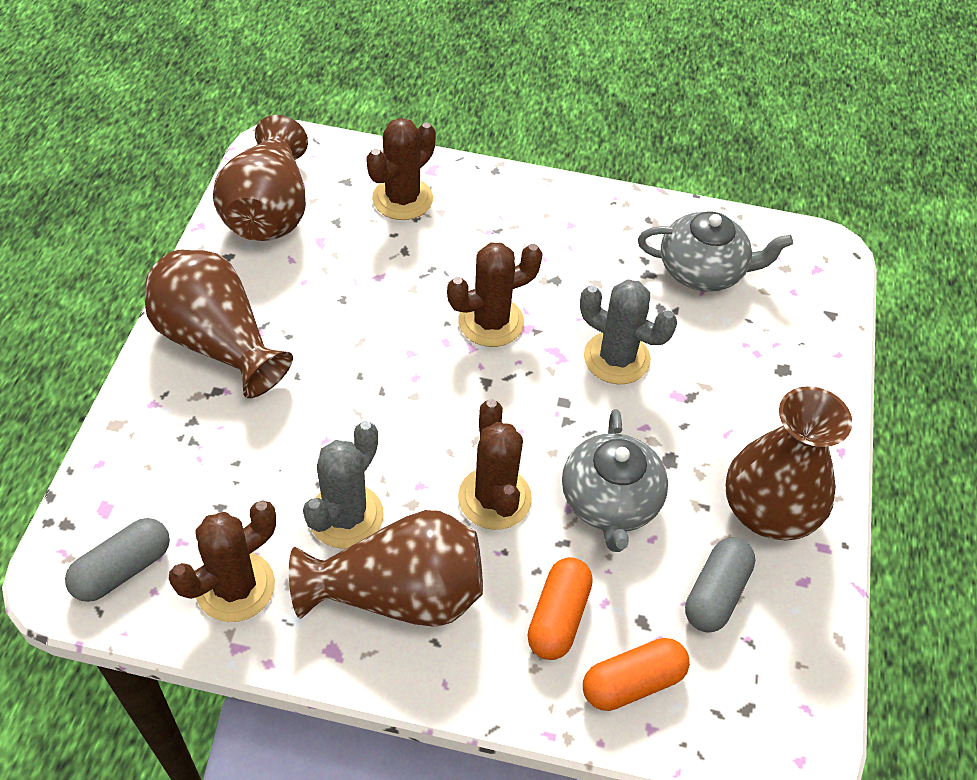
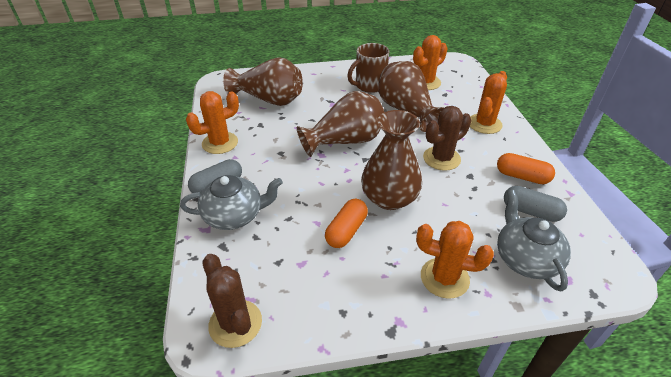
brown cactus: 4 -> 2
brown mug: 0 -> 1
grey cactus: 2 -> 0
orange cactus: 0 -> 4

